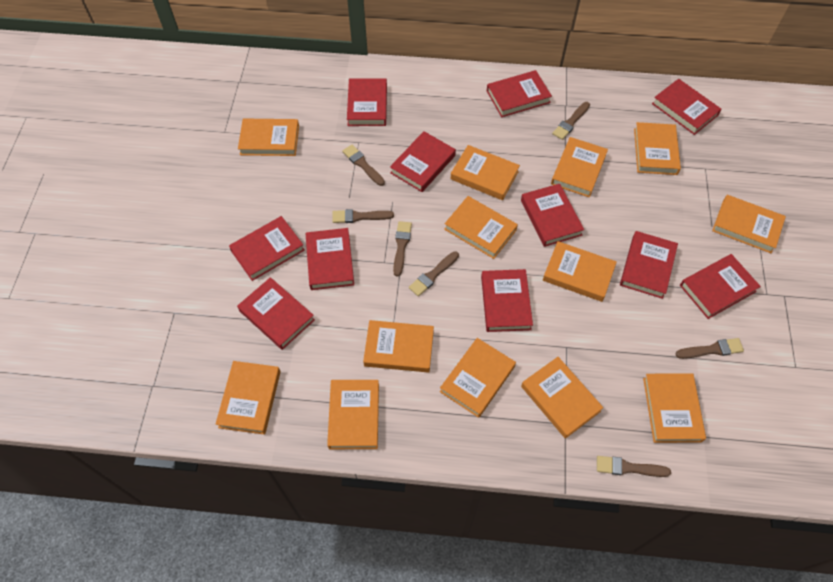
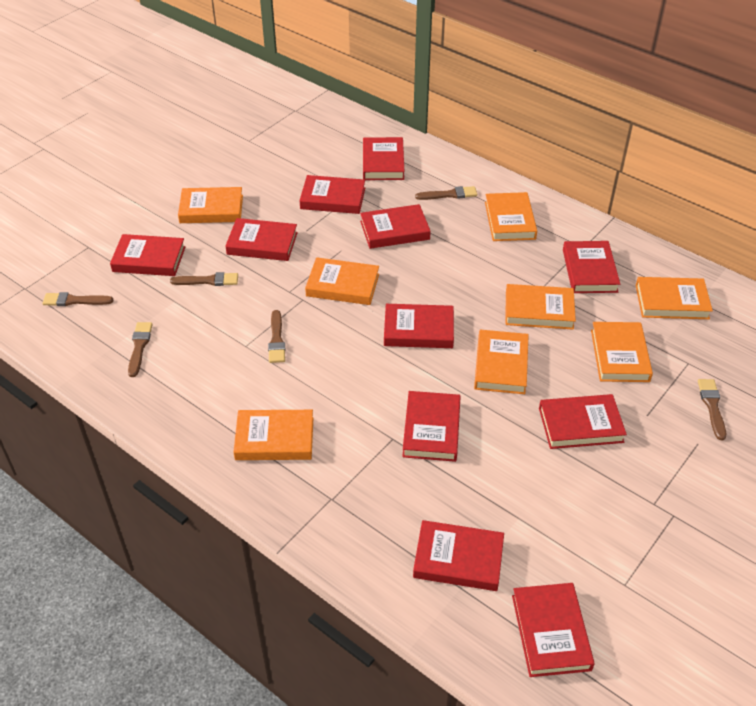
brown brush: 7 -> 6
orange book: 13 -> 8

